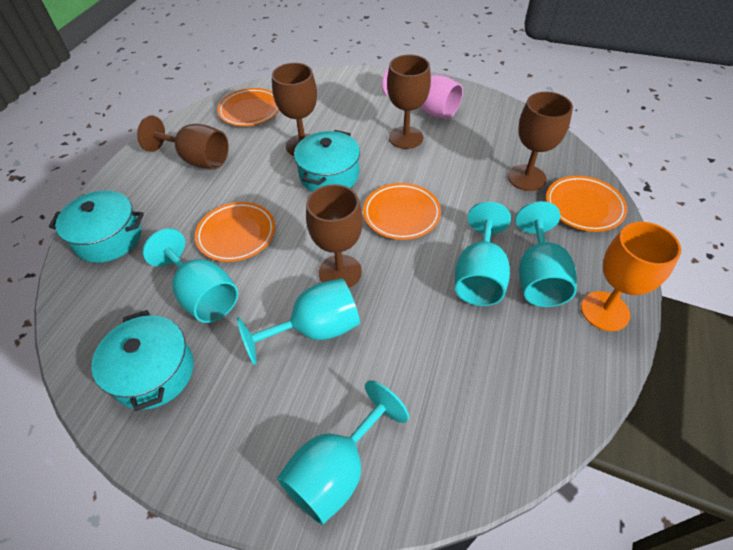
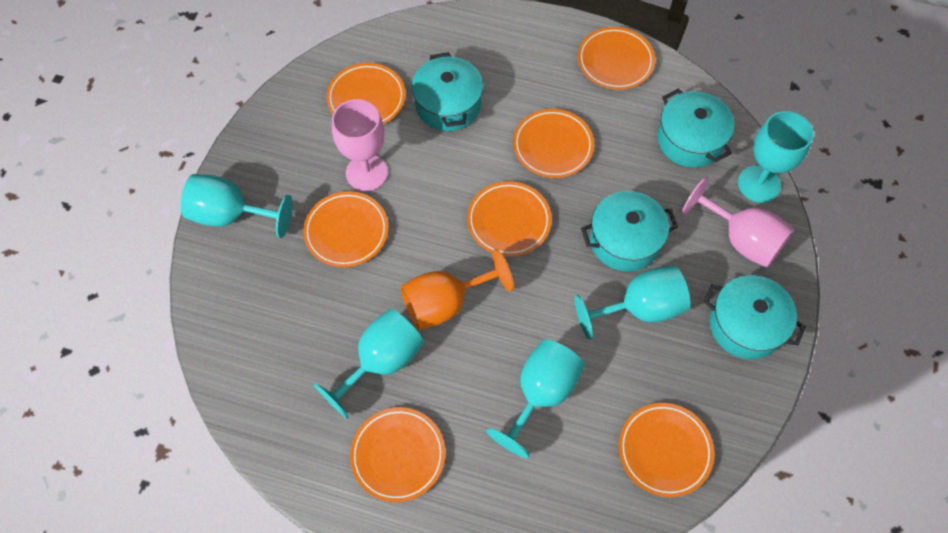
brown goblet: 5 -> 0
orange plate: 4 -> 7
pink goblet: 1 -> 2
turquoise pot: 3 -> 4

